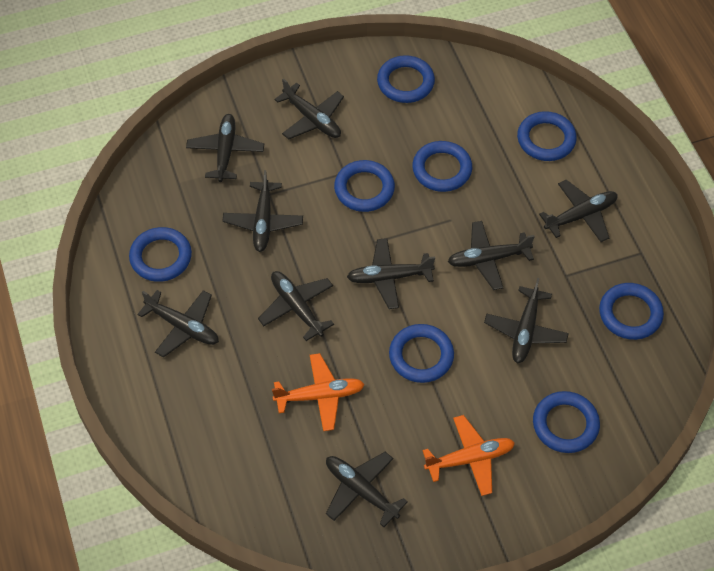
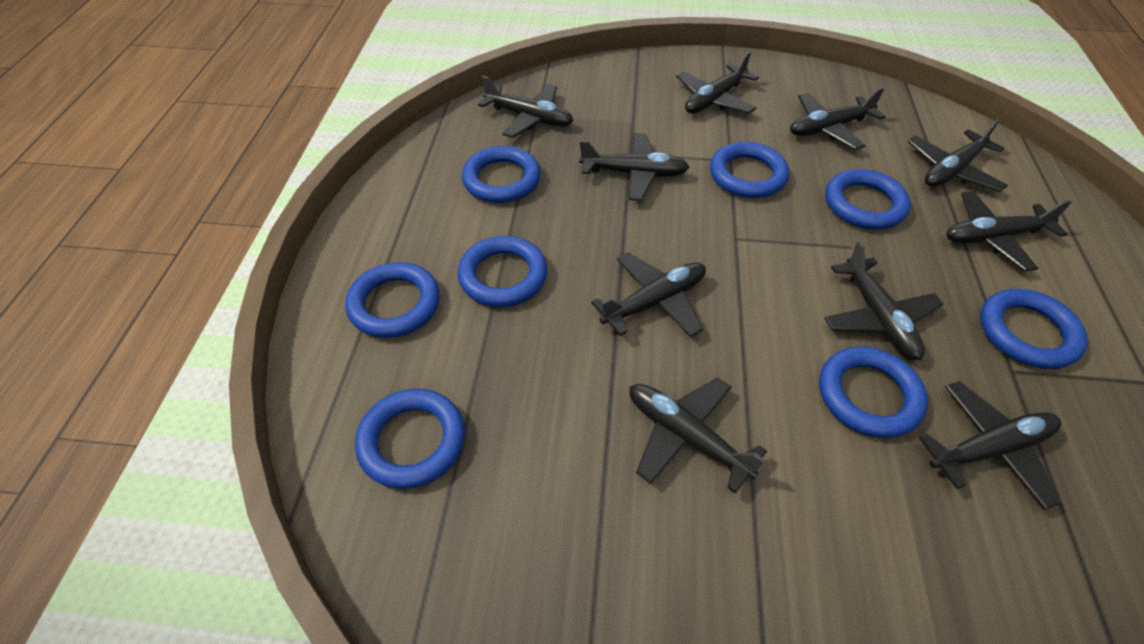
orange plane: 2 -> 0

